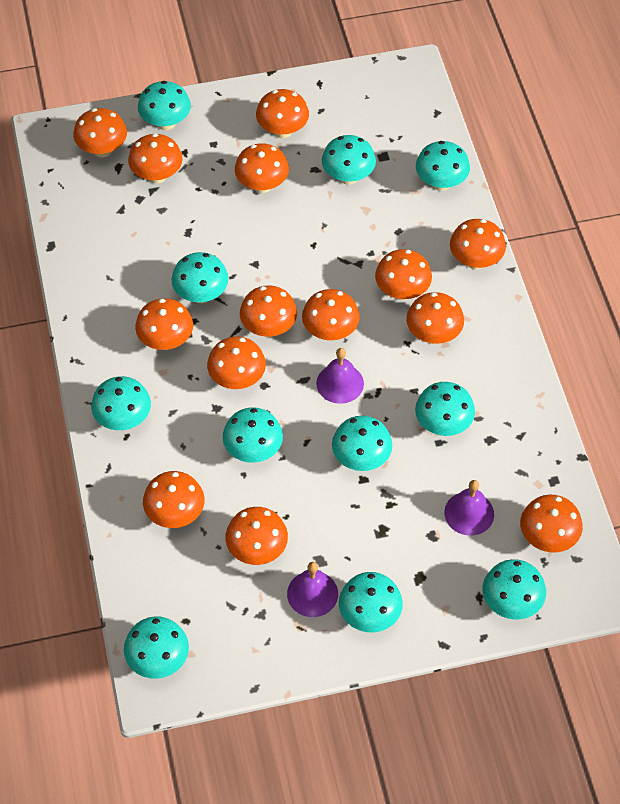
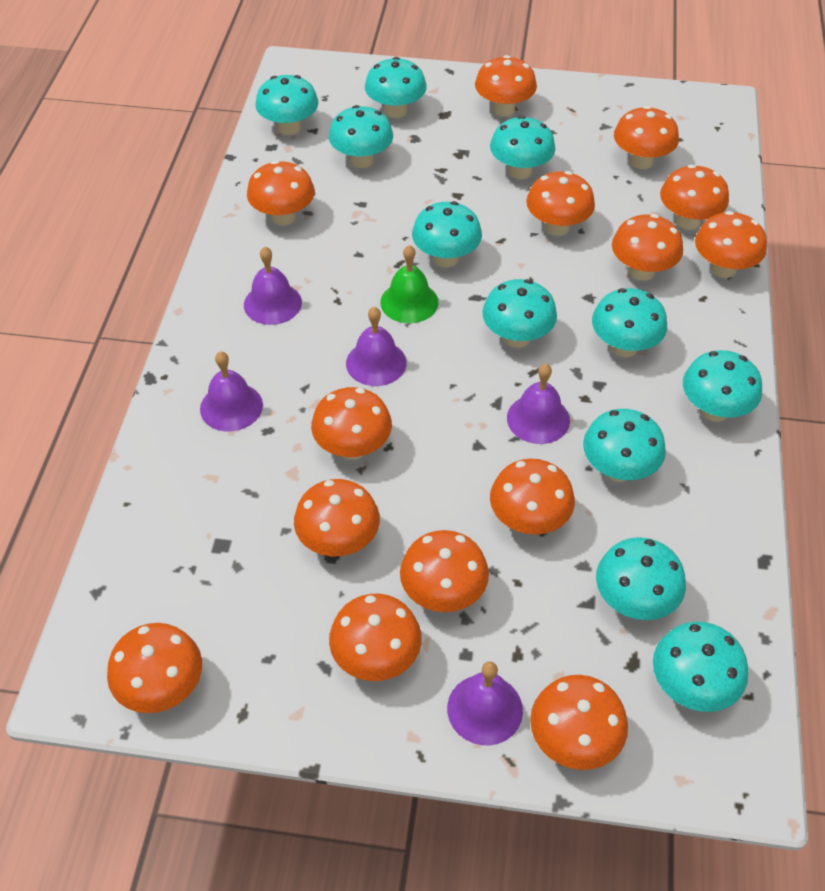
green bell: 0 -> 1
purple bell: 3 -> 5

